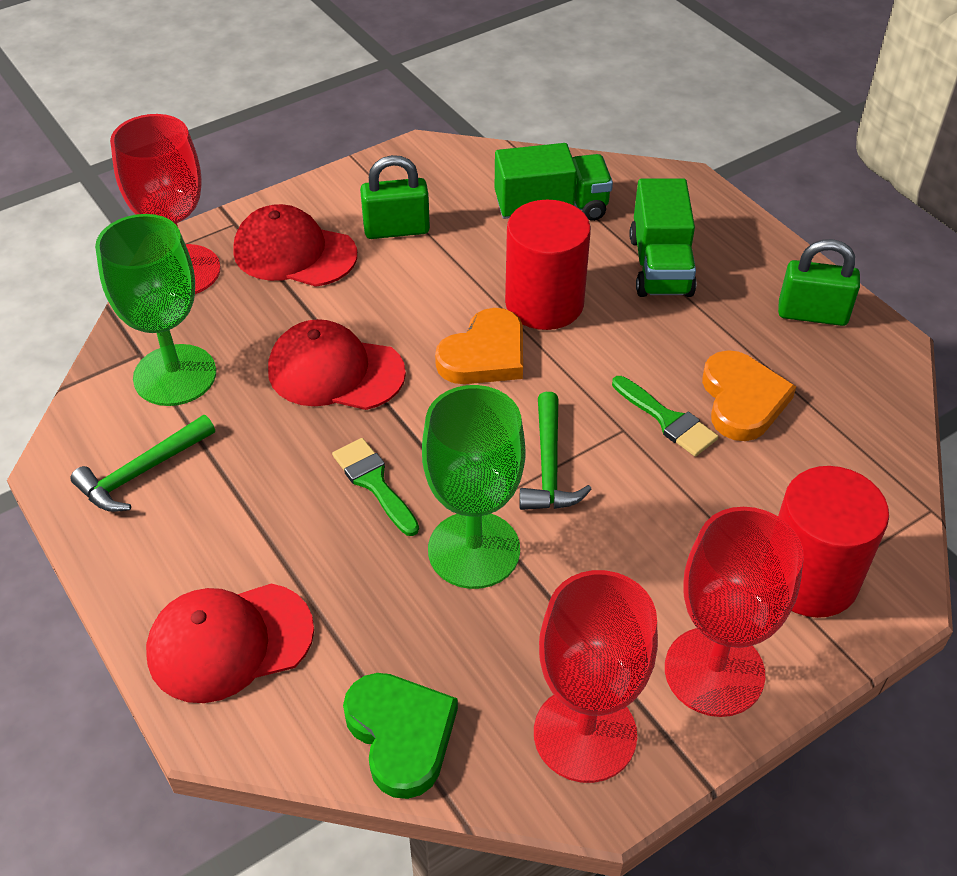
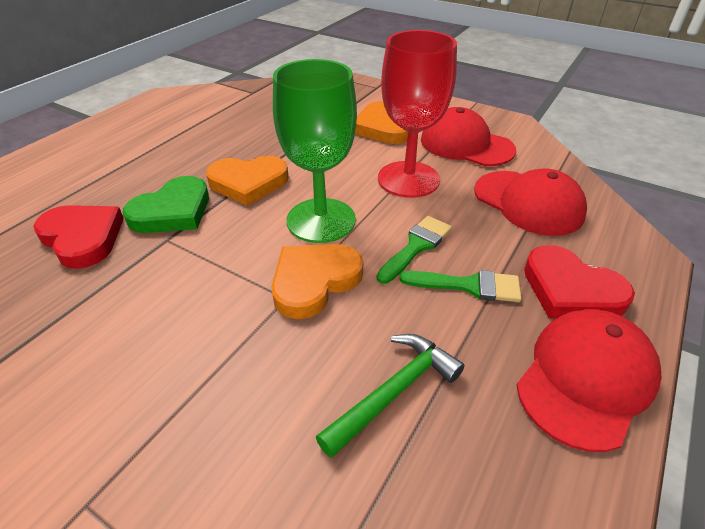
green goblet: 2 -> 1
green hammer: 2 -> 1
green padlock: 2 -> 0
green truck: 2 -> 0
orange heart: 2 -> 3
red cylinder: 2 -> 0
red goblet: 3 -> 1
red heart: 0 -> 2

